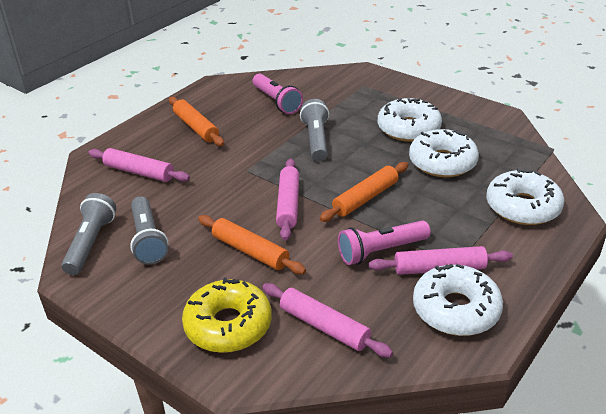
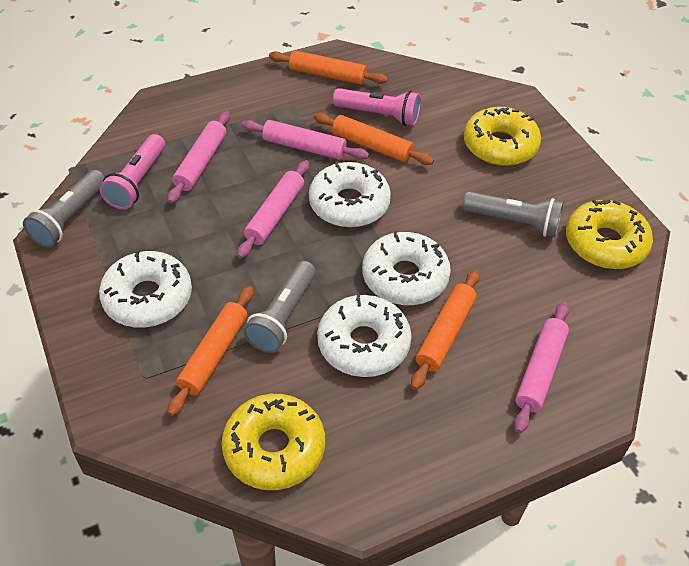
orange rolling pin: 3 -> 4
yellow donut: 1 -> 3

